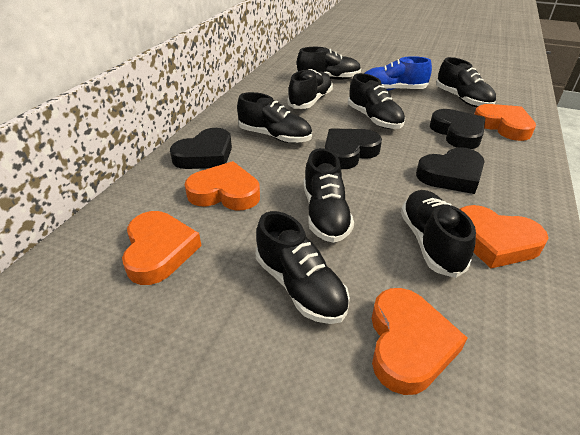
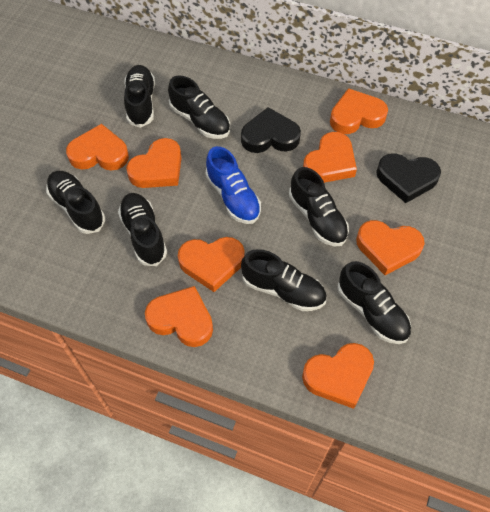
black heart: 4 -> 2
black shoe: 8 -> 7
orange heart: 5 -> 8

